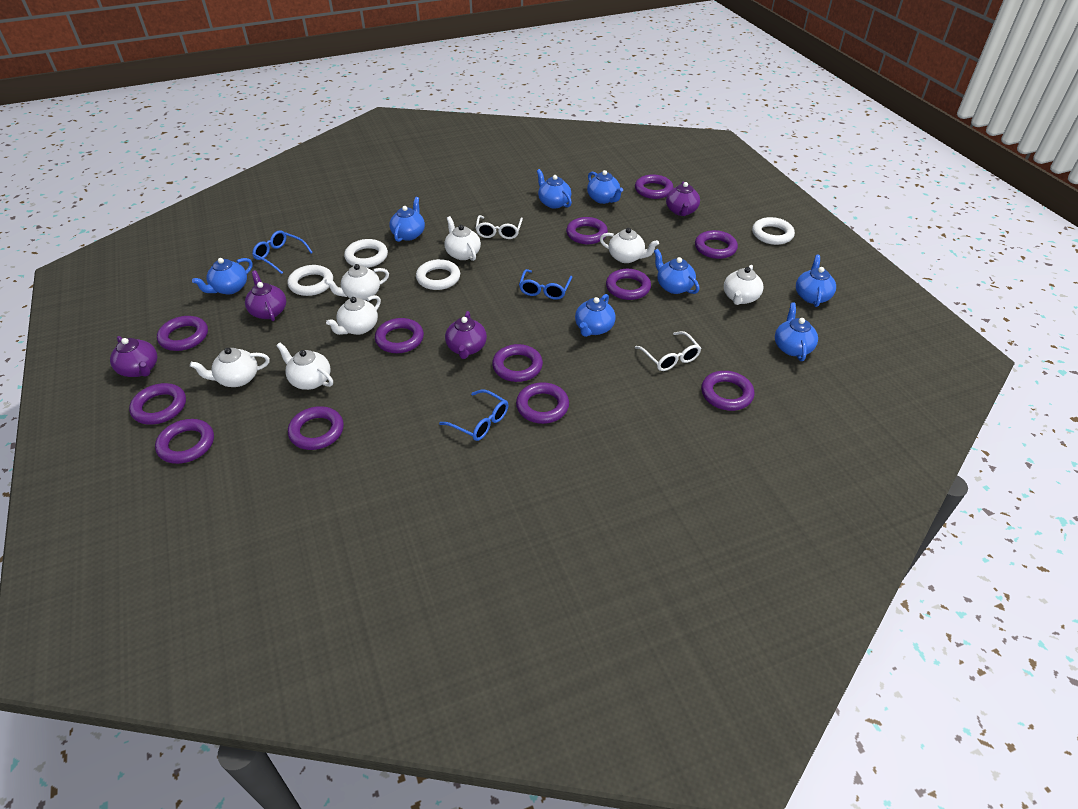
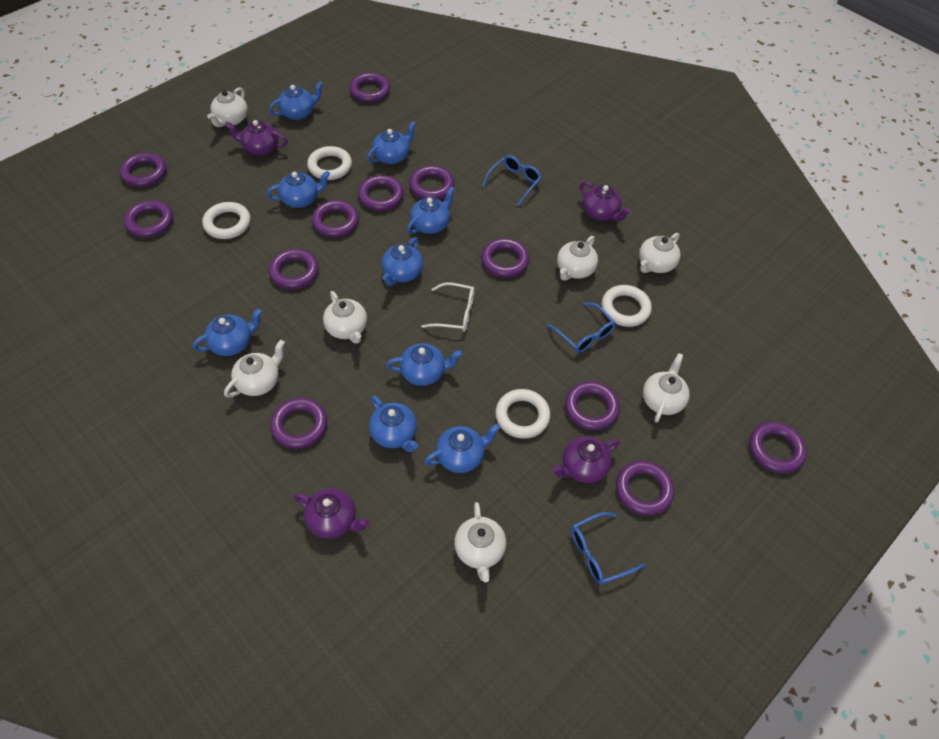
blue teapot: 8 -> 9
white glasses: 2 -> 1

